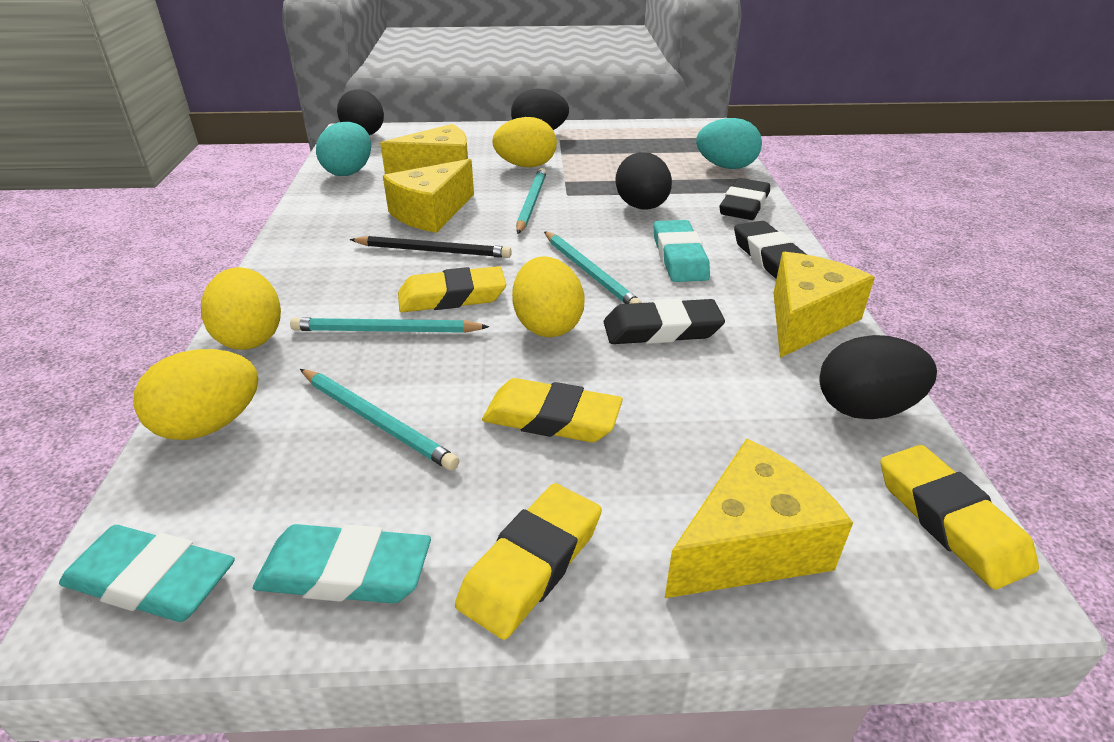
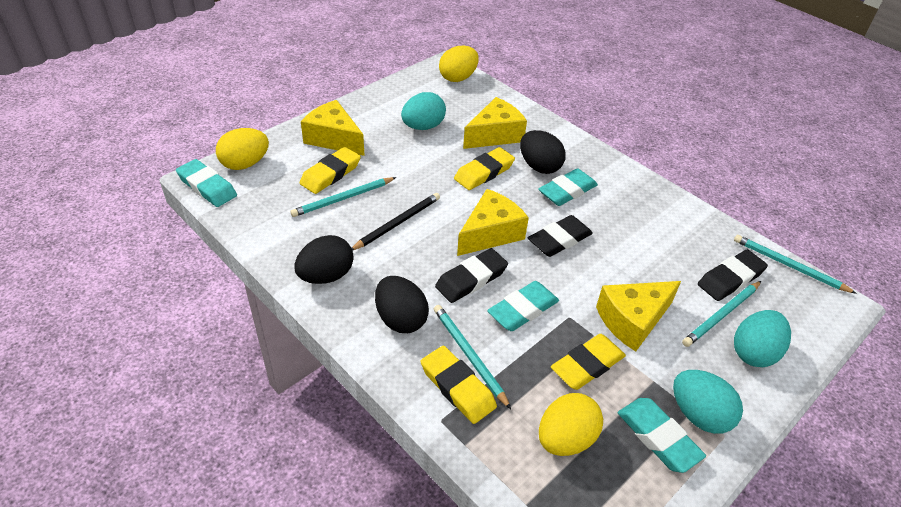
black egg: 4 -> 3
turquoise egg: 2 -> 3
turquoise eraser: 3 -> 4
yellow egg: 4 -> 3

